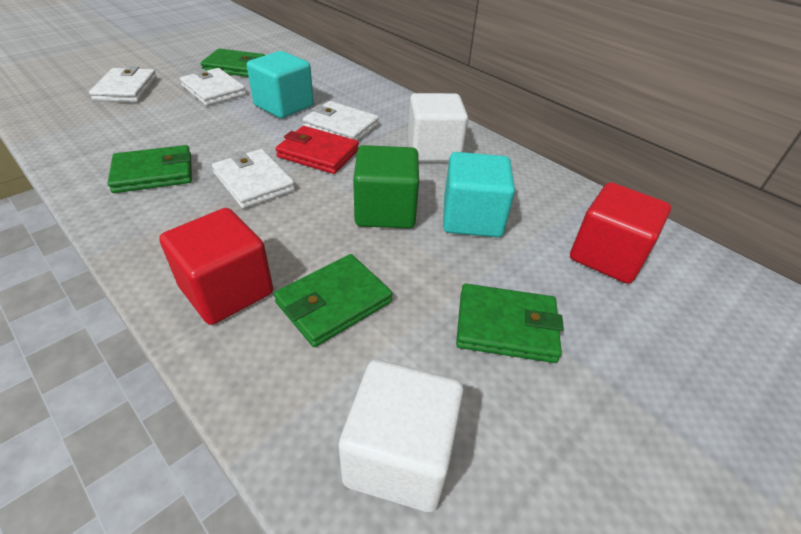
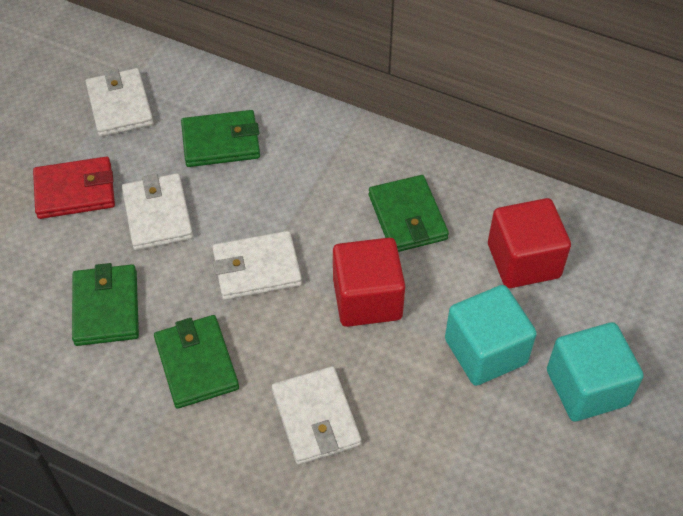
green cube: 1 -> 0
white cube: 2 -> 0

